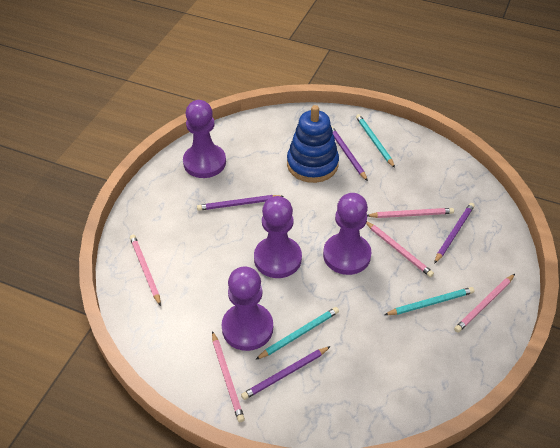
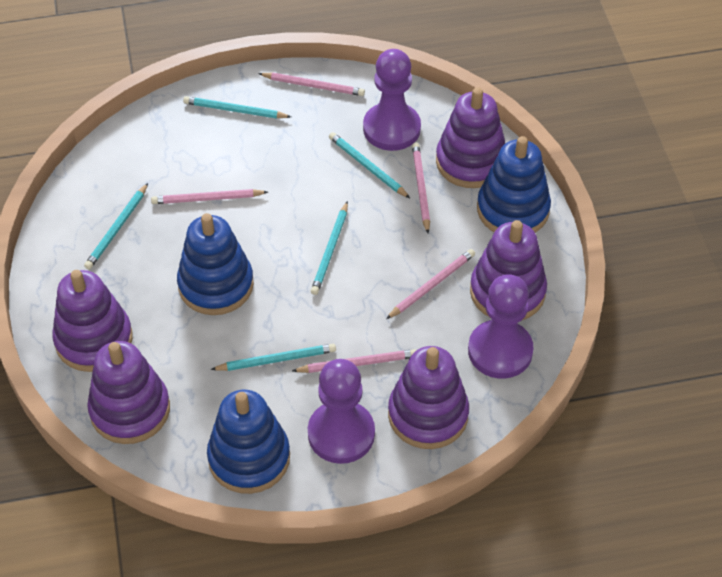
blue stacking toy: 1 -> 3
purple pawn: 4 -> 3
purple pencil: 4 -> 0
purple stacking toy: 0 -> 5
turquoise pencil: 3 -> 5

